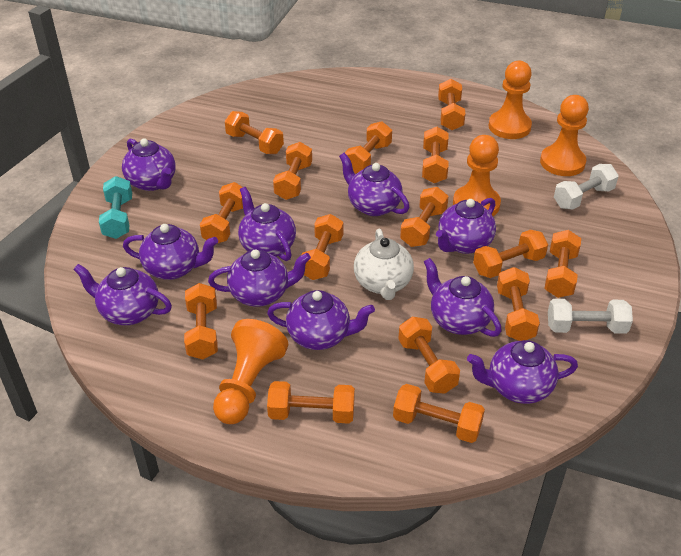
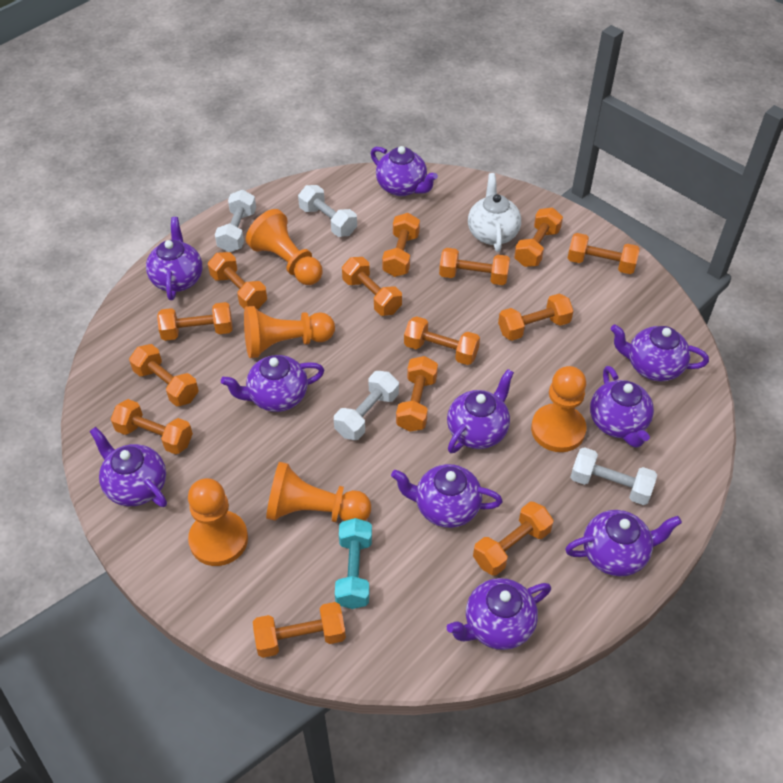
orange dumbbell: 15 -> 14
orange pawn: 4 -> 5
white dumbbell: 2 -> 4

